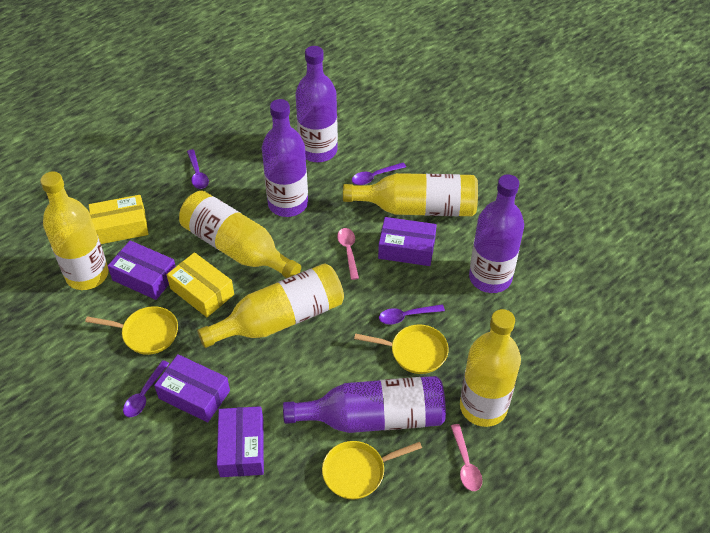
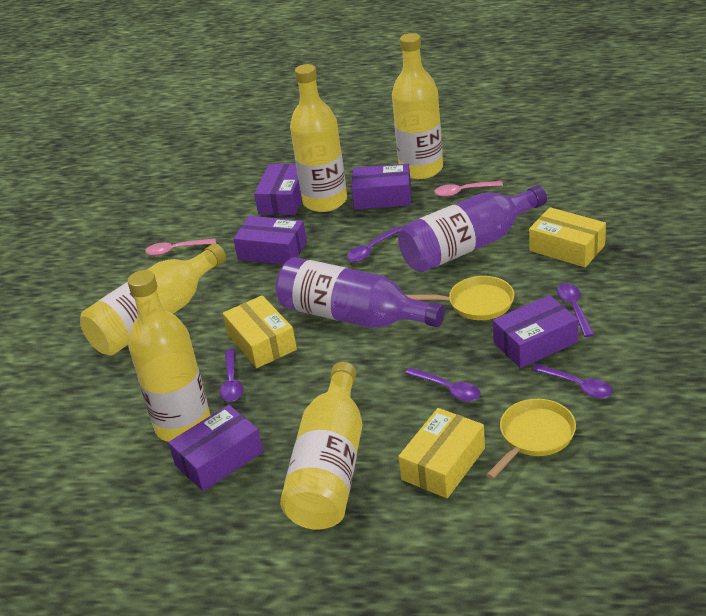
purple bottle: 4 -> 2
purple box: 4 -> 5
purple spoon: 4 -> 5
yellow box: 2 -> 3
yellow pan: 3 -> 2

